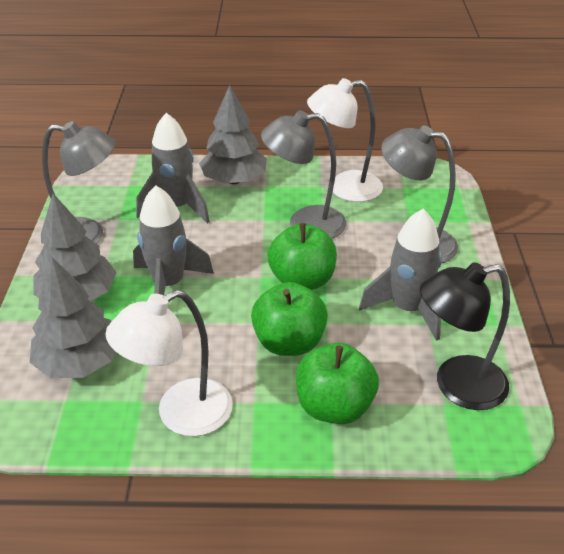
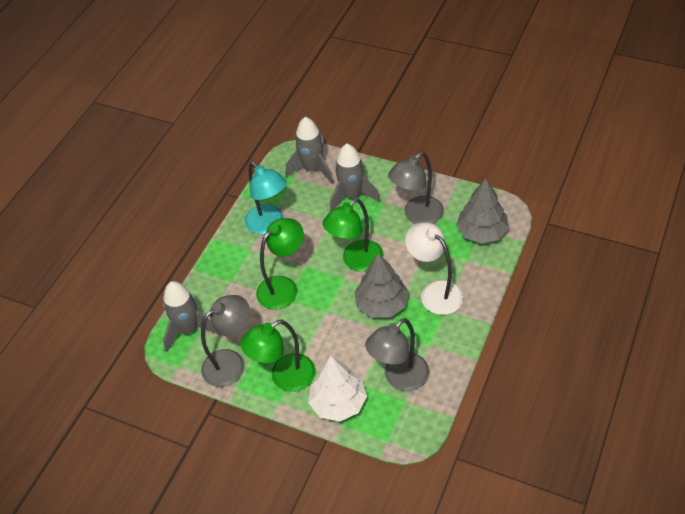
black lamp: 1 -> 0
green apple: 3 -> 0
green lamp: 0 -> 3
grey tree: 3 -> 2
turquoise lamp: 0 -> 1
white lamp: 2 -> 1
white tree: 0 -> 1

